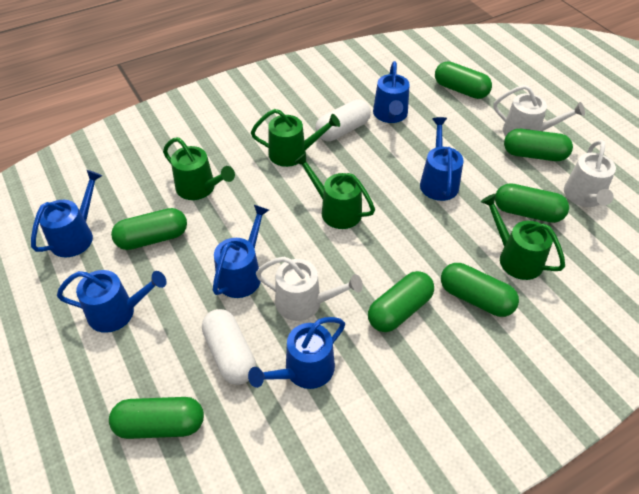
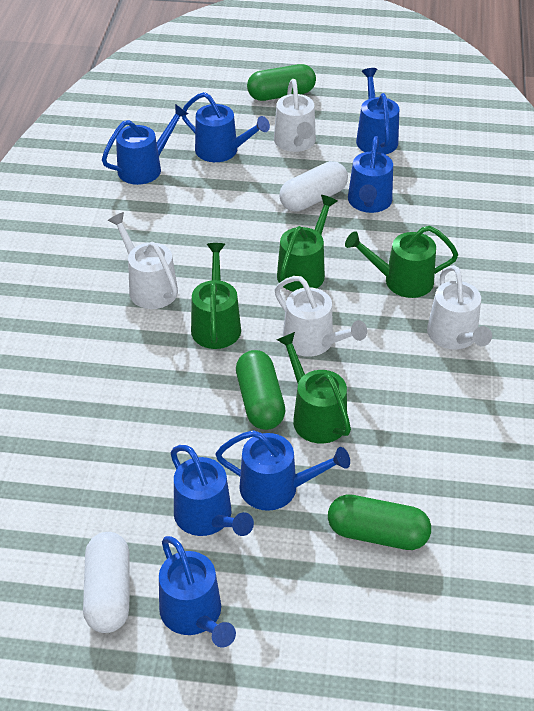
blue watering can: 6 -> 7
green capsule: 7 -> 3
white watering can: 3 -> 4

